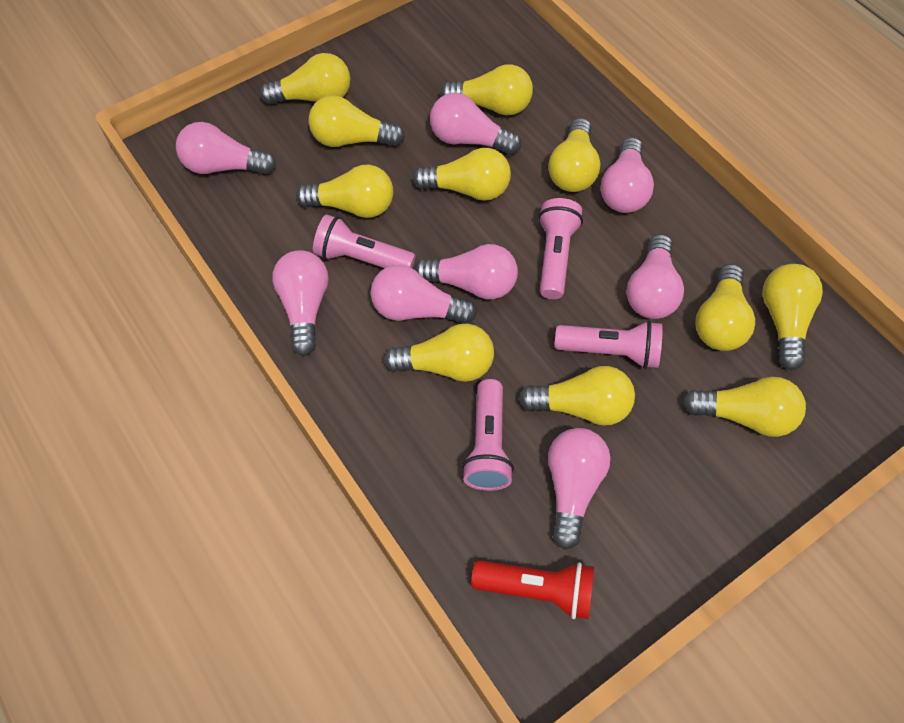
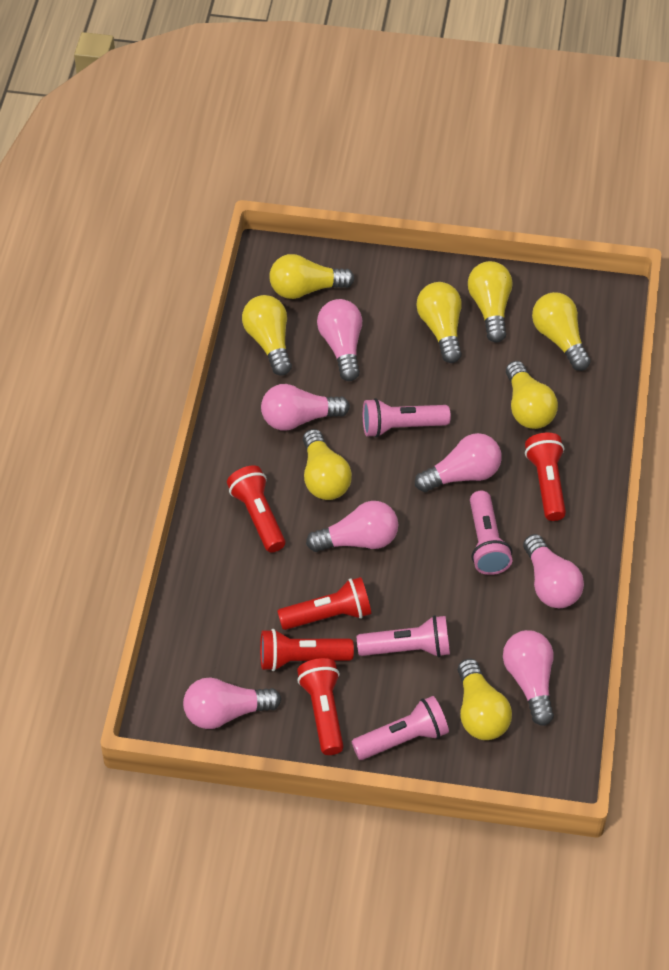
pink light bulb: 8 -> 7
red flashlight: 1 -> 5
yellow light bulb: 11 -> 8

